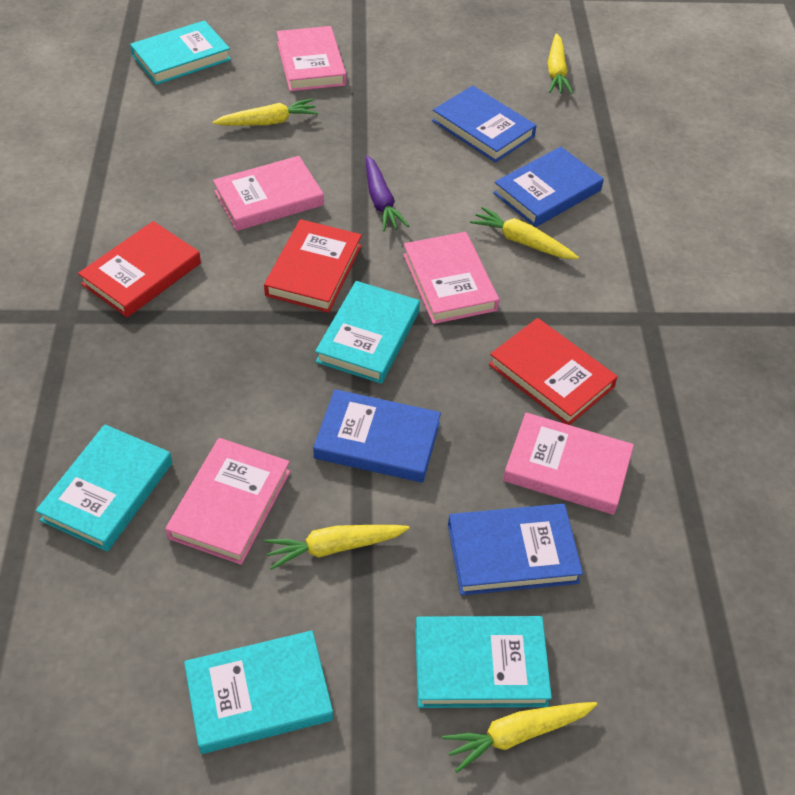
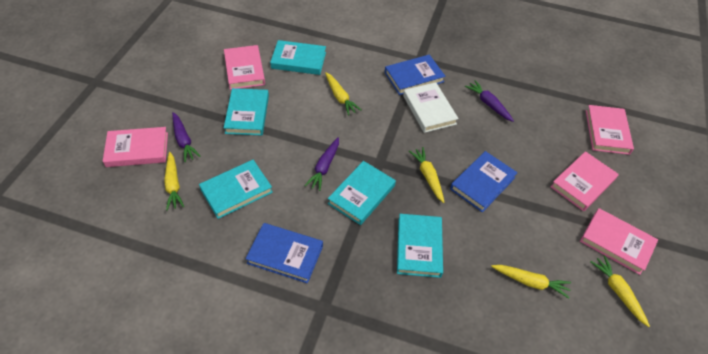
blue book: 4 -> 3
purple carrot: 1 -> 3
red book: 3 -> 0
white book: 0 -> 1

